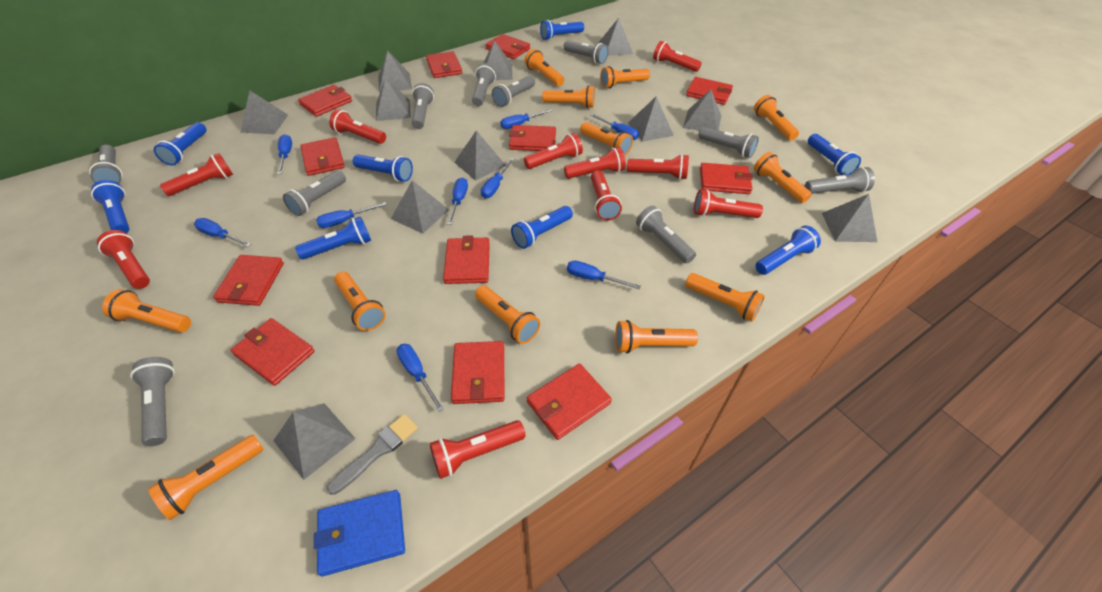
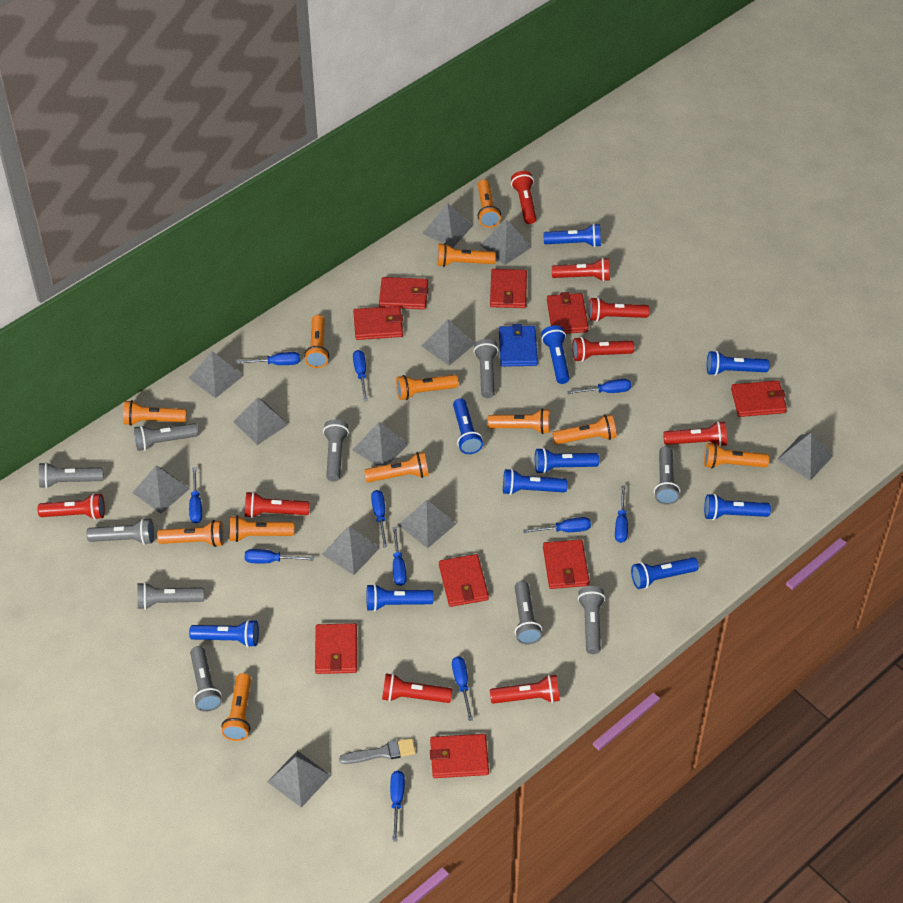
blue flashlight: 8 -> 10
blue screwdriver: 9 -> 11
red flashlight: 10 -> 9
red wallet: 12 -> 9

